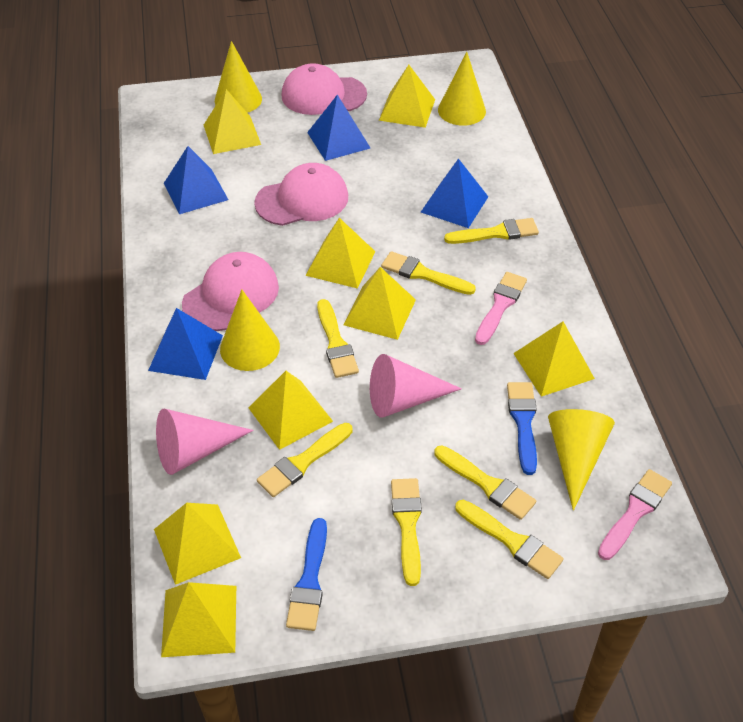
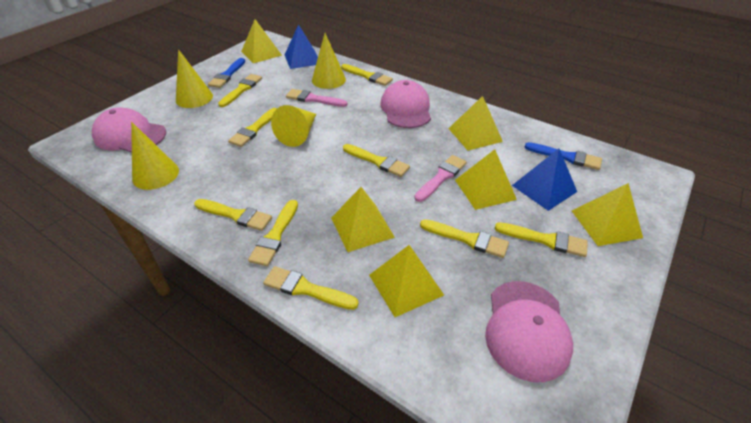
blue pyramid: 4 -> 2
pink cone: 2 -> 0
yellow brush: 7 -> 9
yellow pyramid: 8 -> 6

